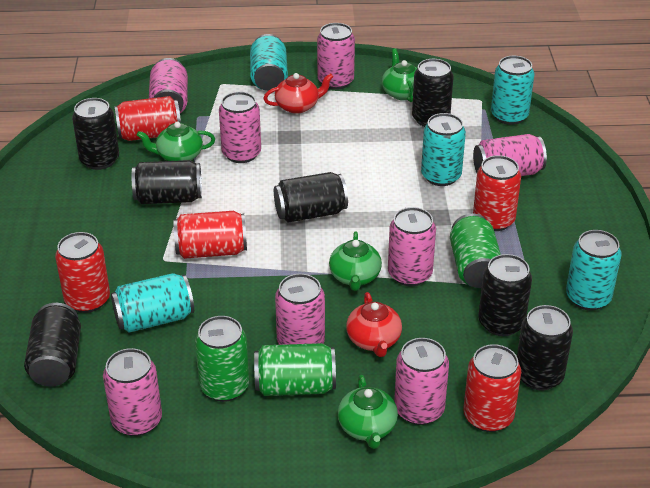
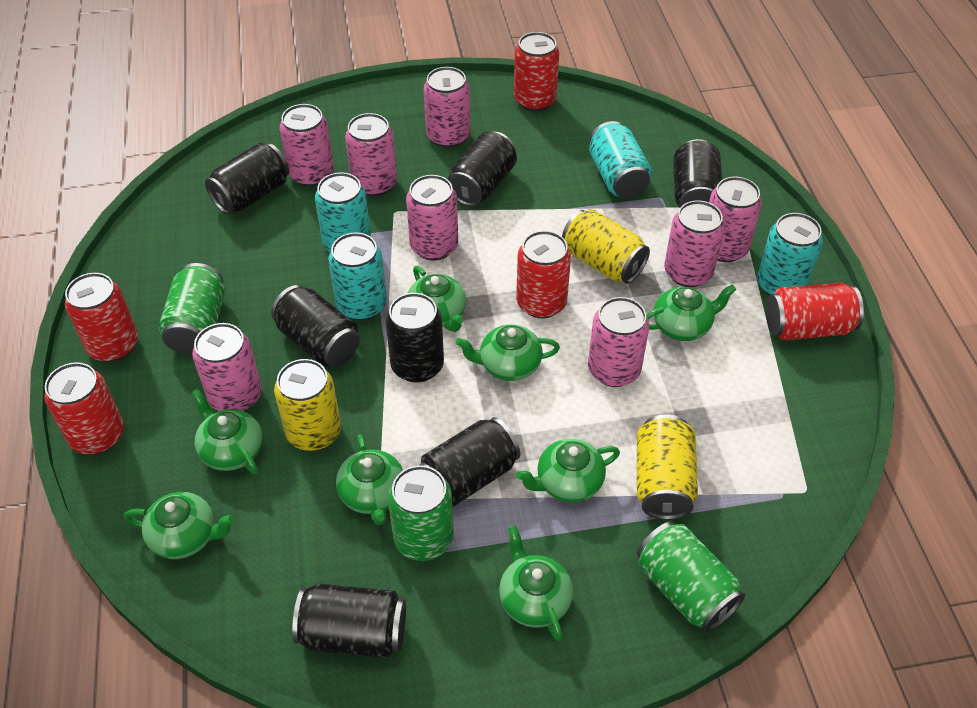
green teapot: 4 -> 8
red teapot: 2 -> 0
turquoise can: 5 -> 4
yellow can: 0 -> 3

